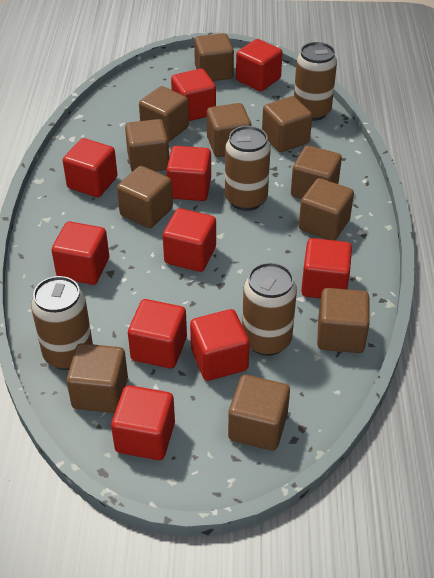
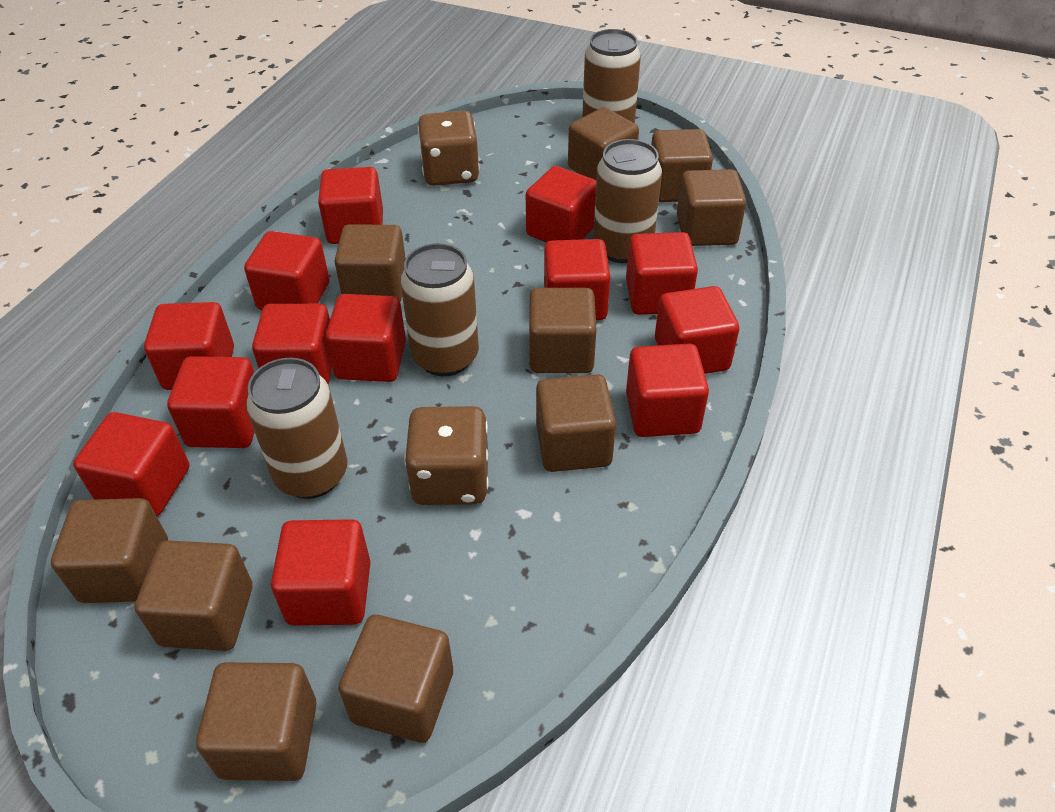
brown cube: 11 -> 10
brown dice: 0 -> 2
red cube: 10 -> 13

